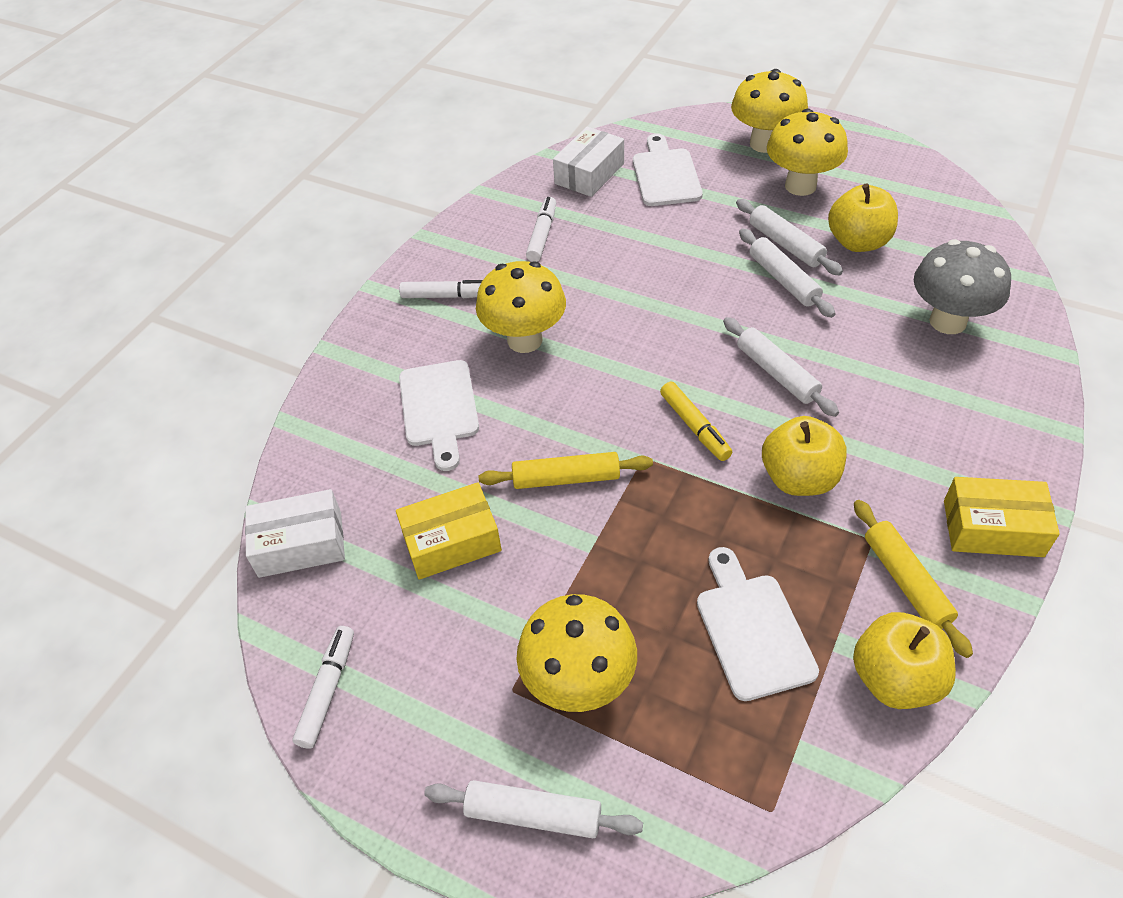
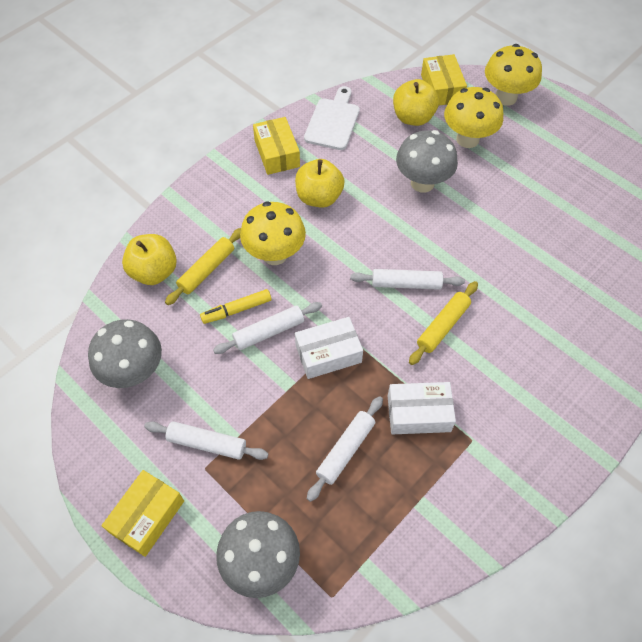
grey mushroom: 1 -> 3
white cutting board: 3 -> 1
white marker: 3 -> 0
yellow box: 2 -> 3
yellow mushroom: 4 -> 3

